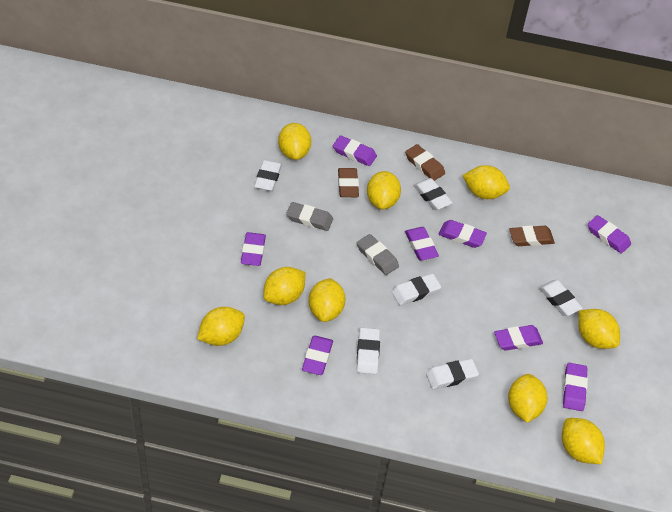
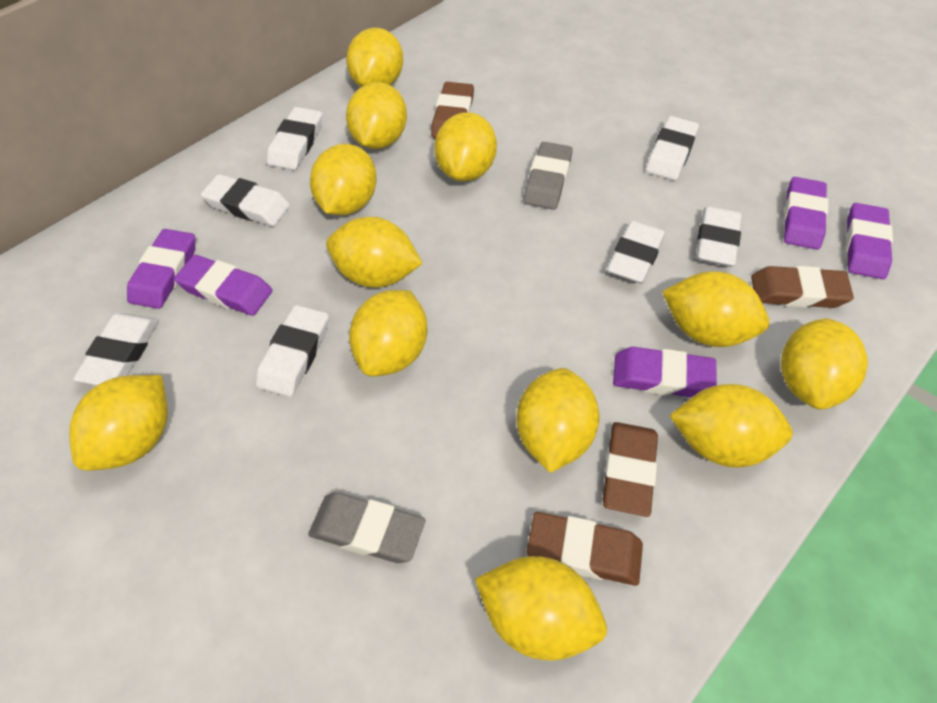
brown eraser: 3 -> 4
purple eraser: 8 -> 5
white eraser: 6 -> 7
yellow lemon: 9 -> 12

